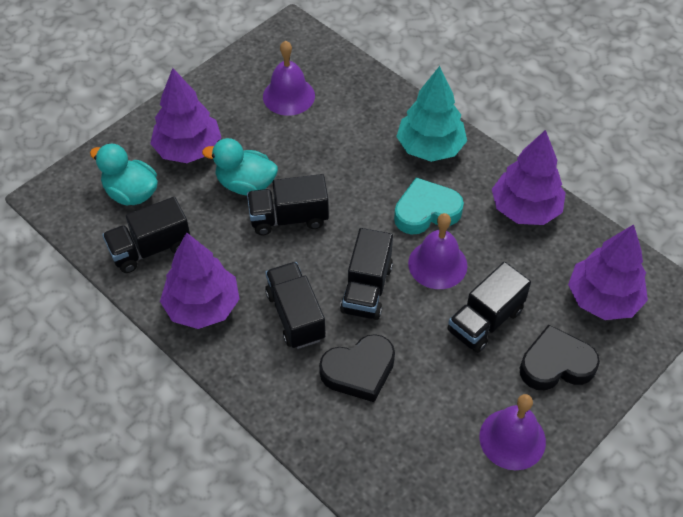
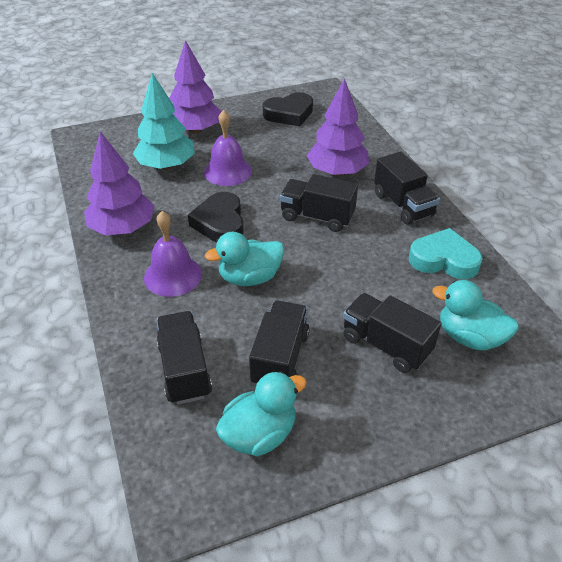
purple bell: 3 -> 2
purple tree: 4 -> 3
turquoise duck: 2 -> 3

